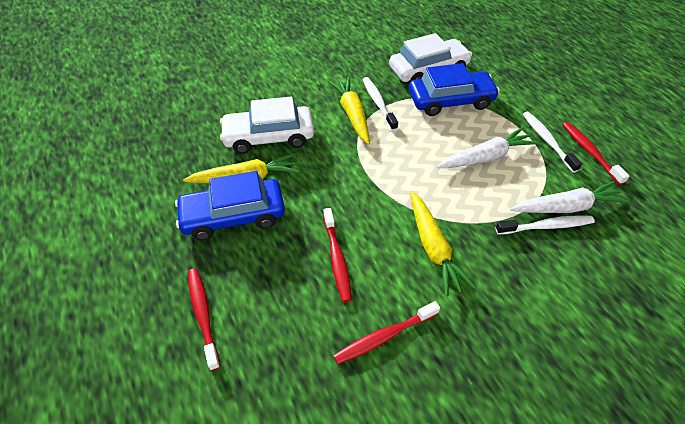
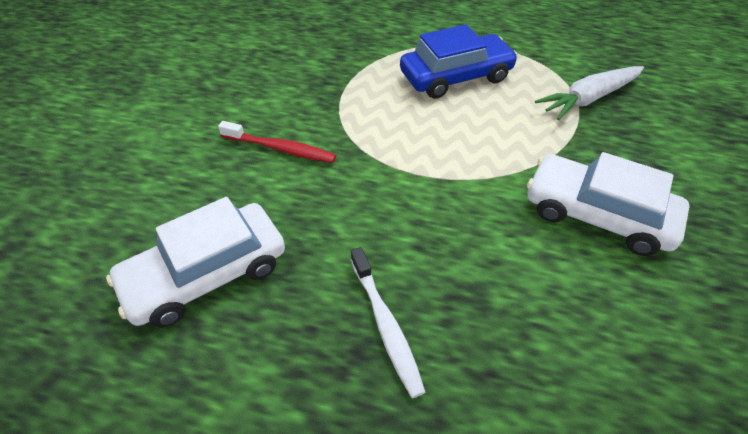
blue car: 2 -> 1
red toothbrush: 4 -> 1
white carrot: 2 -> 1
white toothbrush: 3 -> 1
yellow carrot: 3 -> 0

